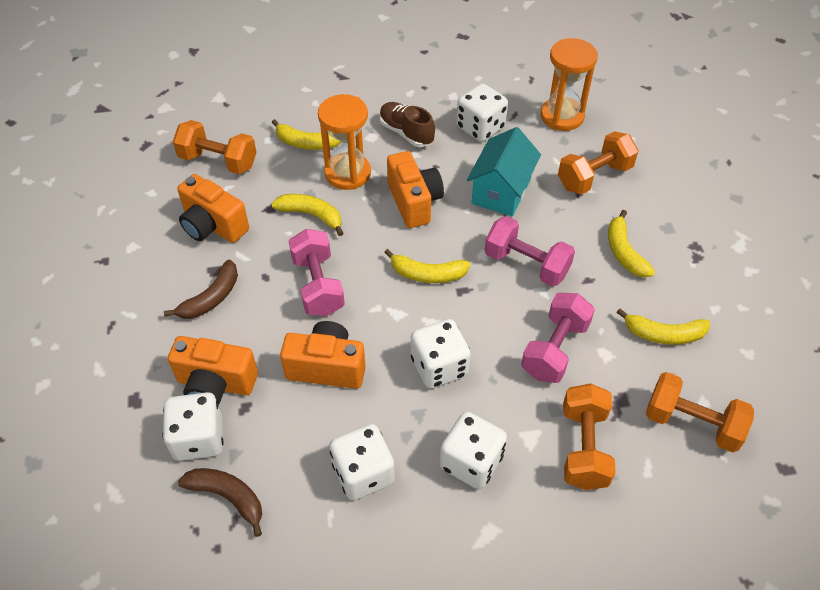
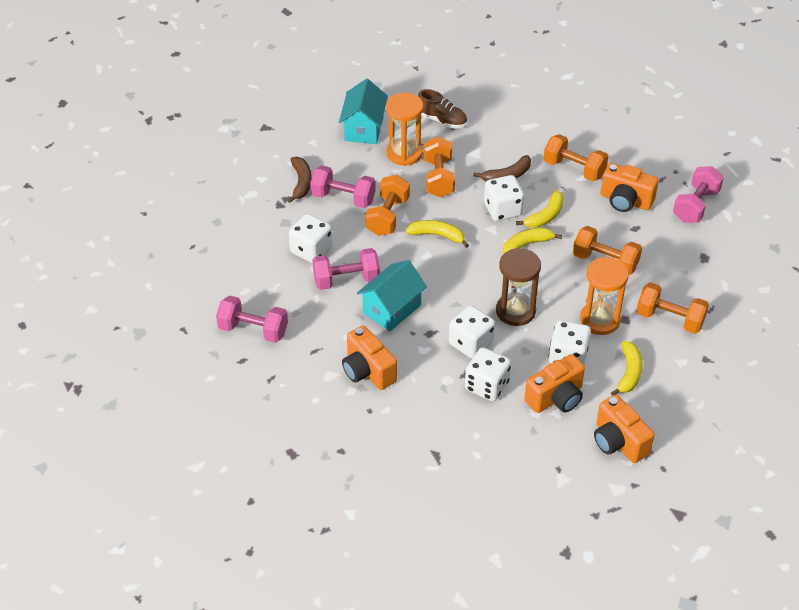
brown hourglass: 0 -> 1
orange dumbbell: 4 -> 5
pink dumbbell: 3 -> 4
turquoise house: 1 -> 2
yellow banana: 5 -> 4

